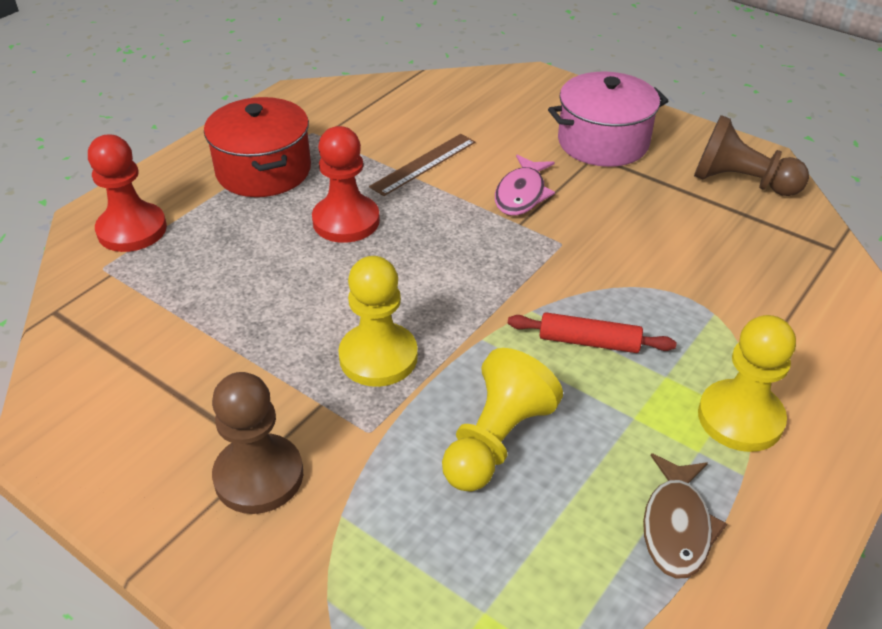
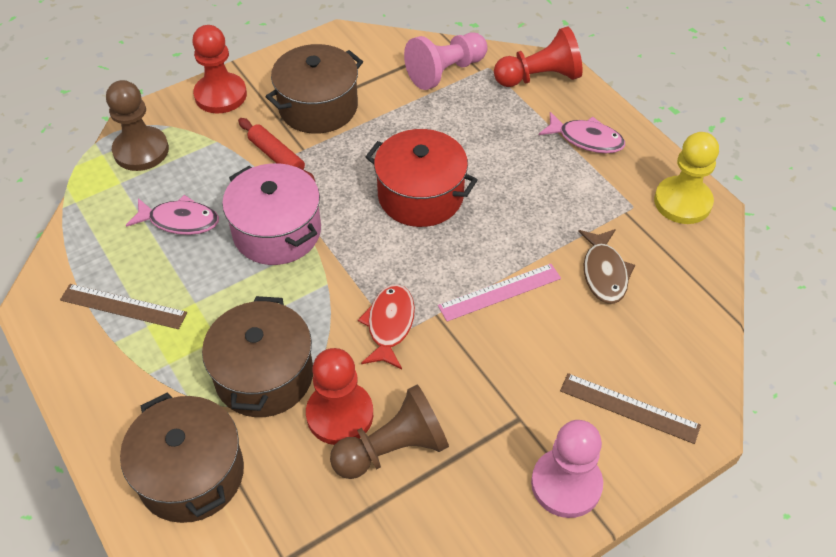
brown pot: 0 -> 3
brown ruler: 1 -> 2
pink fish: 1 -> 2
pink pawn: 0 -> 2
pink ruler: 0 -> 1
red fish: 0 -> 1
red pawn: 2 -> 3
yellow pawn: 3 -> 1

